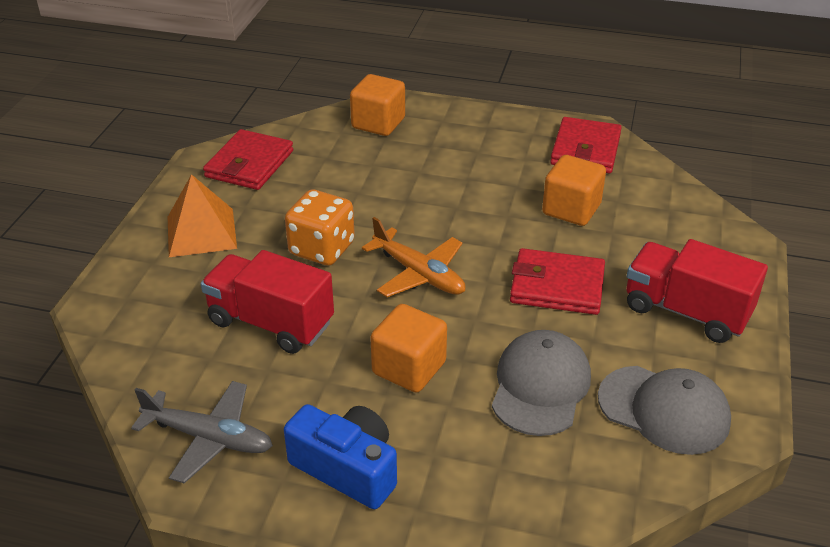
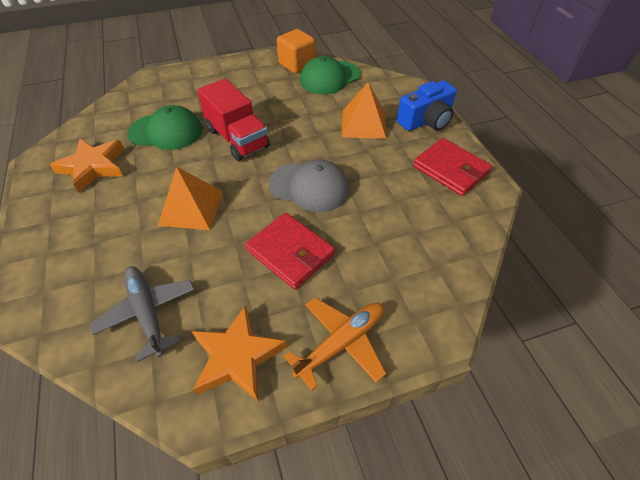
green cap: 0 -> 2
grey cap: 2 -> 1
orange cube: 3 -> 1
orange dice: 1 -> 0
orange pyramid: 1 -> 2
orange star: 0 -> 2
red truck: 2 -> 1
red wallet: 3 -> 2

